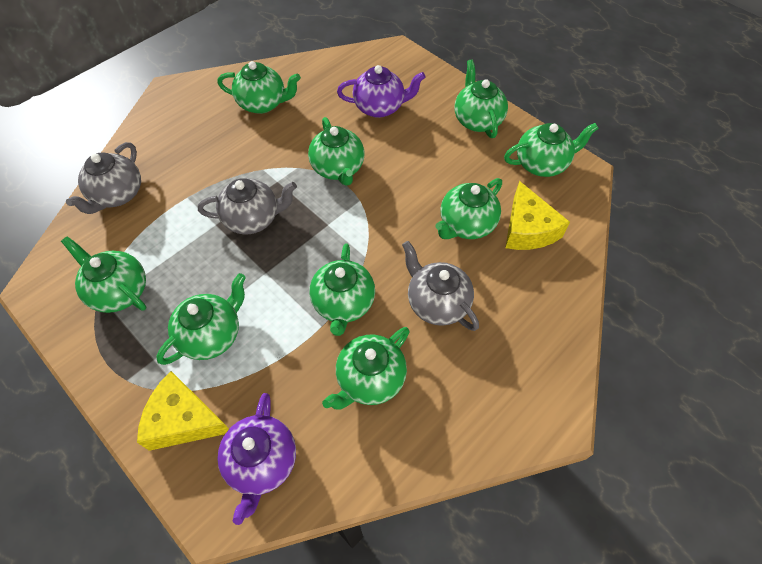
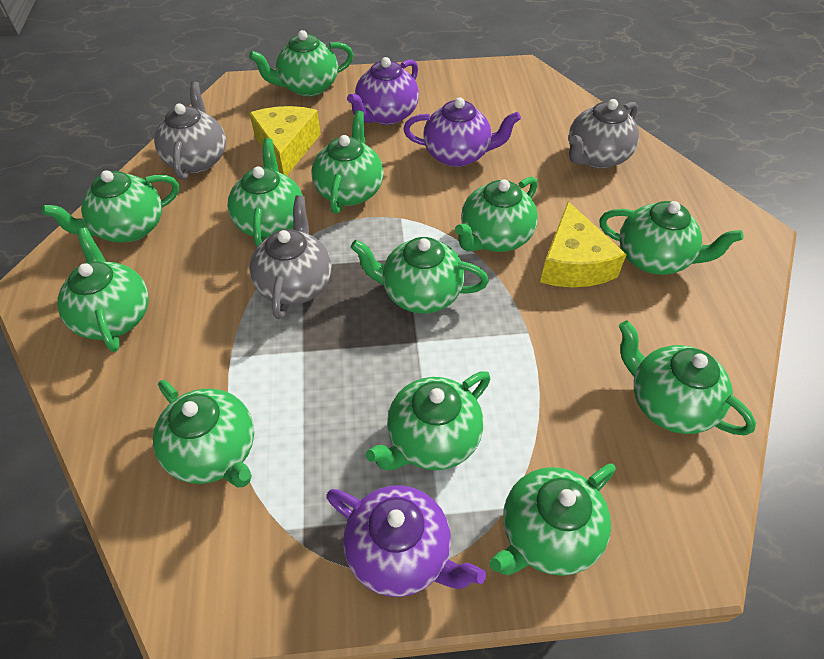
green teapot: 9 -> 12
purple teapot: 2 -> 3

